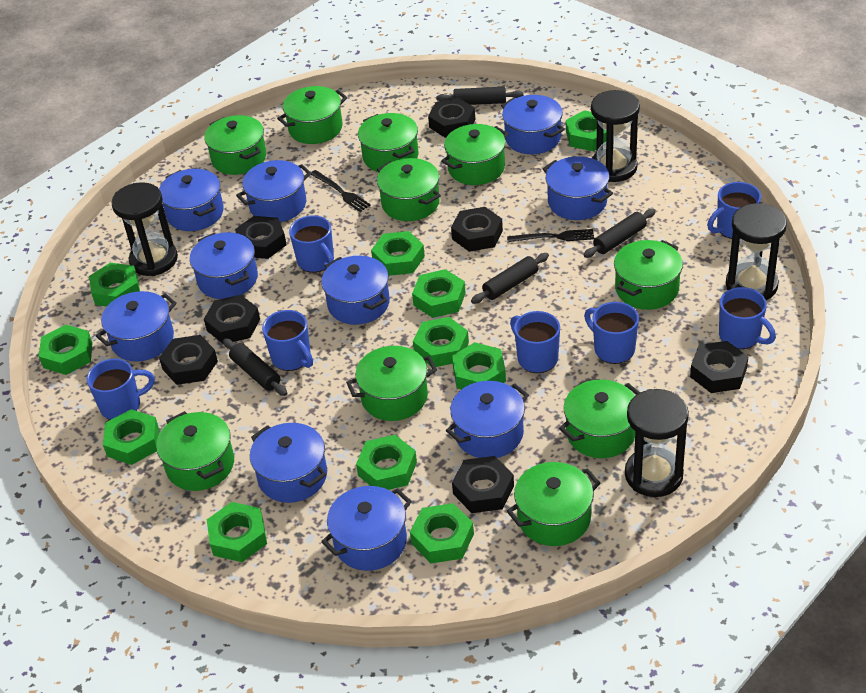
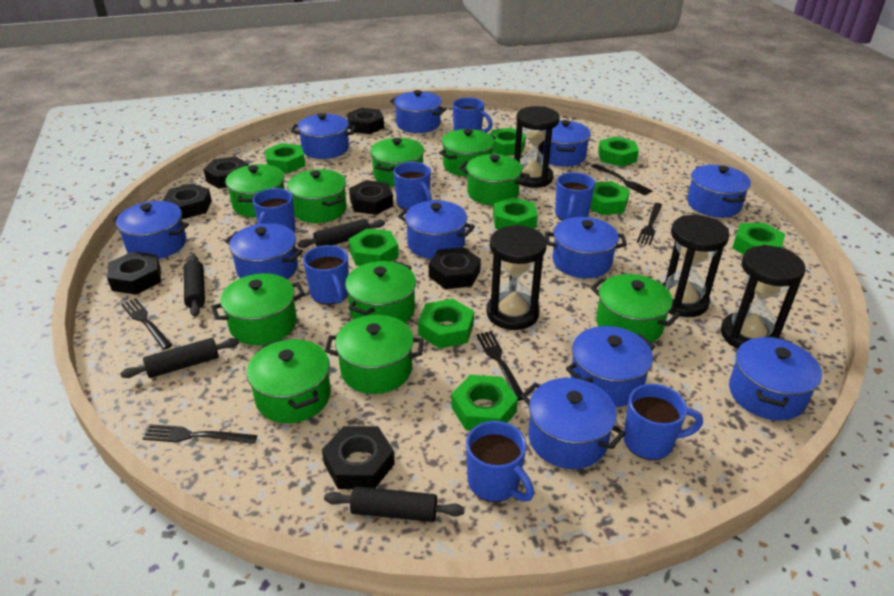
black fork: 2 -> 5
blue pot: 10 -> 11
green nut: 11 -> 9

